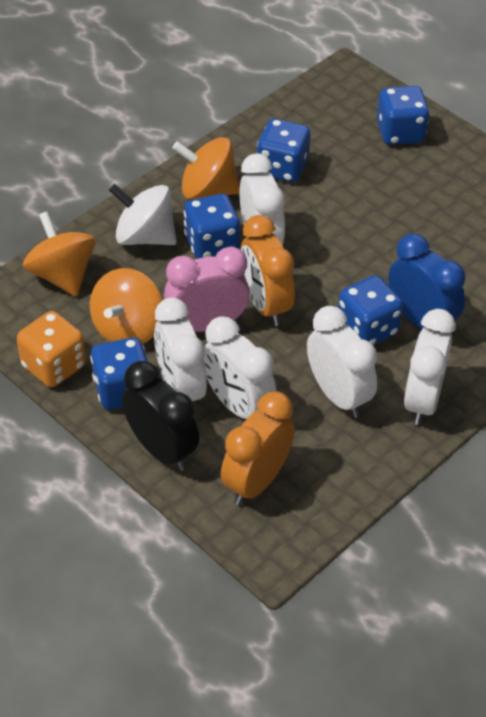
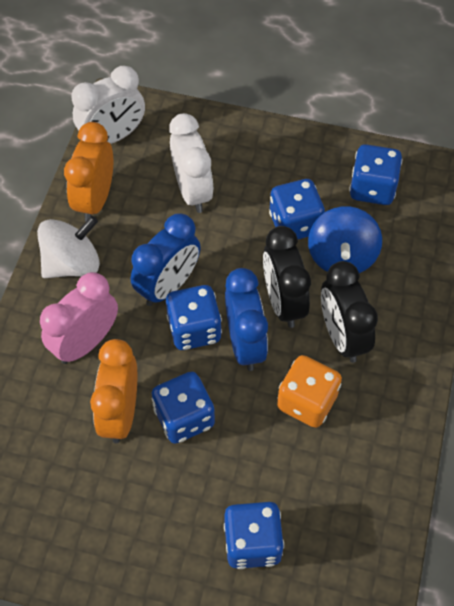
black clock: 1 -> 2
blue clock: 1 -> 2
blue spinning top: 0 -> 1
orange spinning top: 3 -> 0
white clock: 5 -> 2

